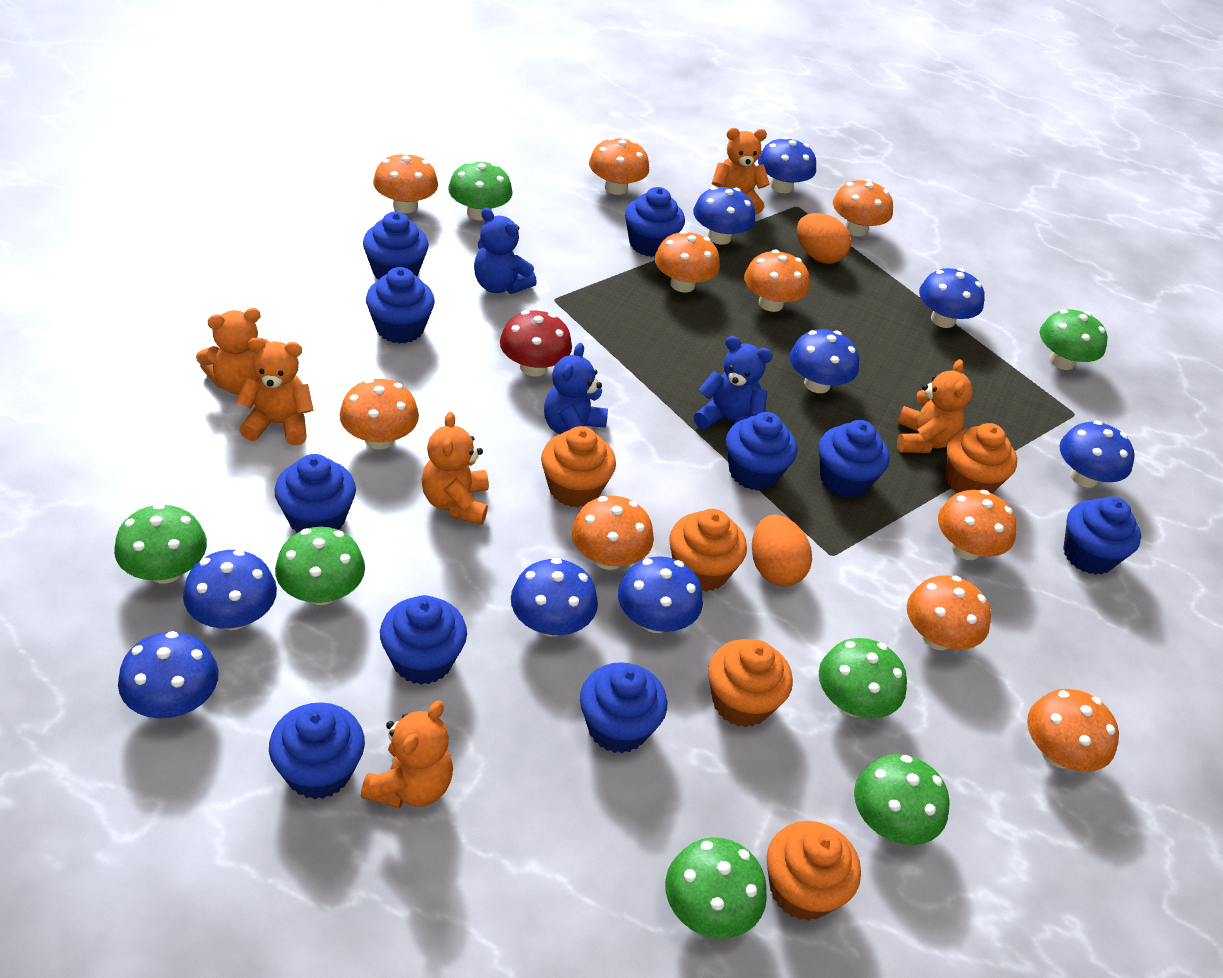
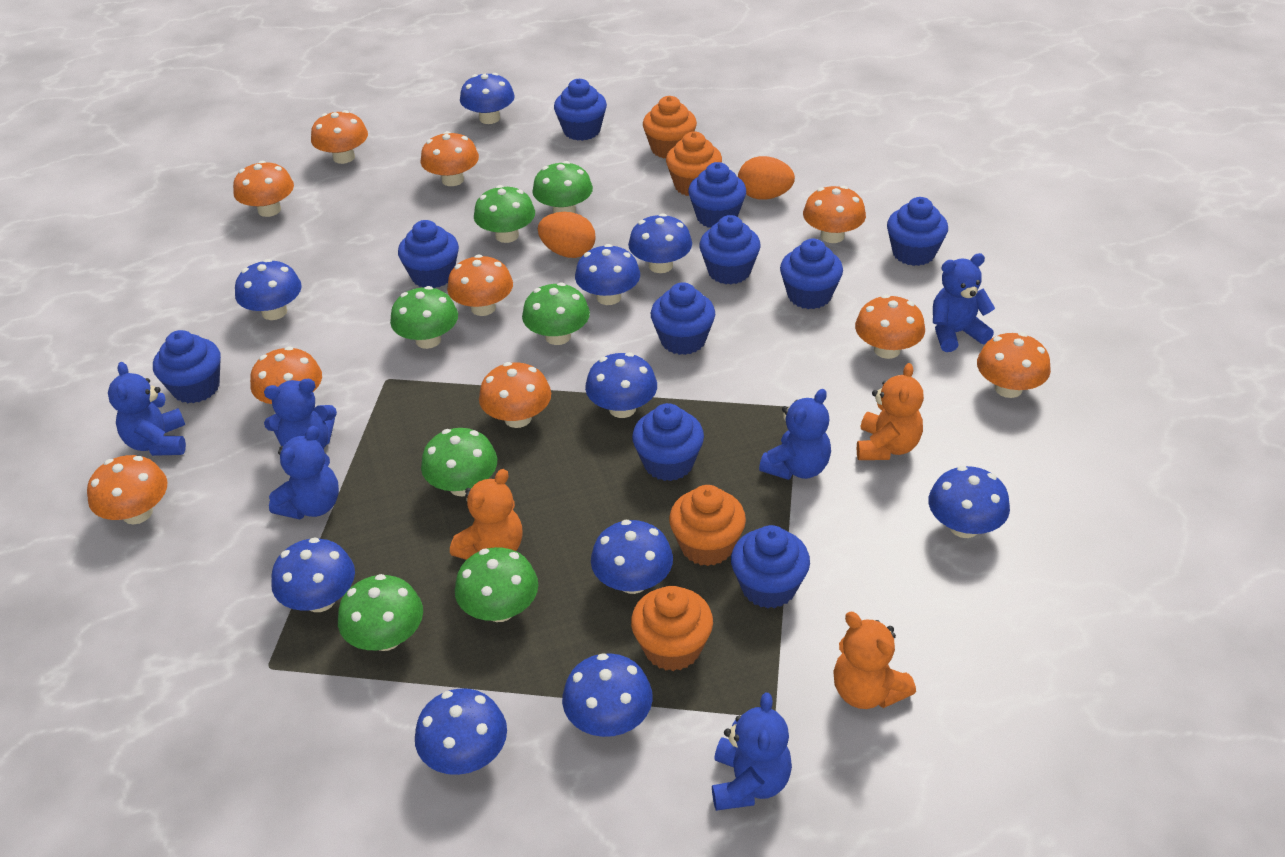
blue mushroom: 9 -> 10
blue teddy bear: 3 -> 6
orange cupcake: 5 -> 4
orange teddy bear: 6 -> 3
red mushroom: 1 -> 0

